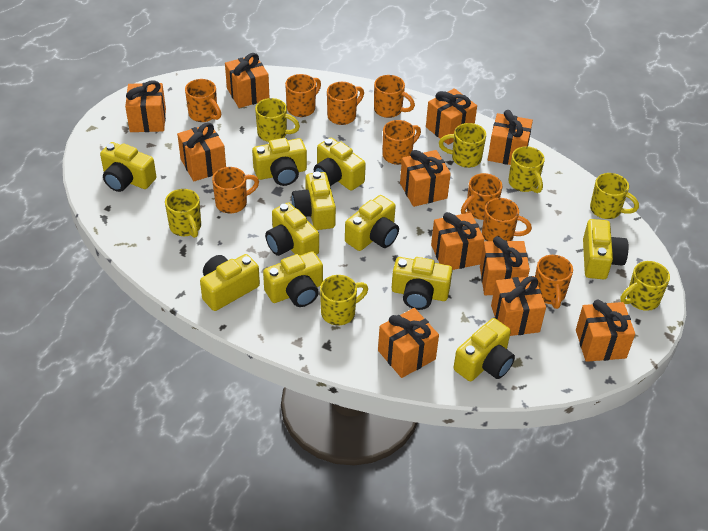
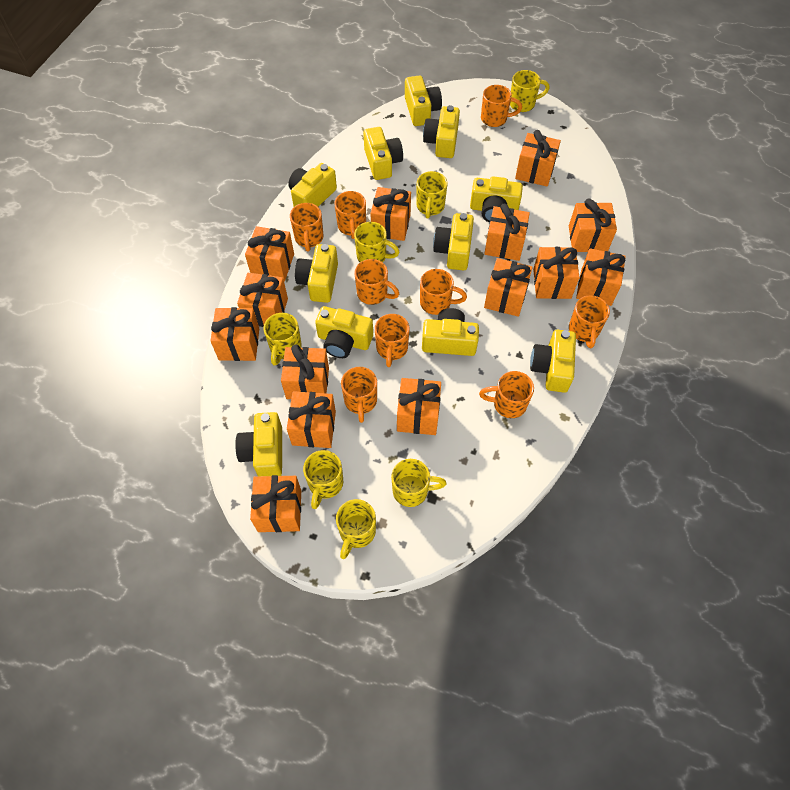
orange gift: 11 -> 14

